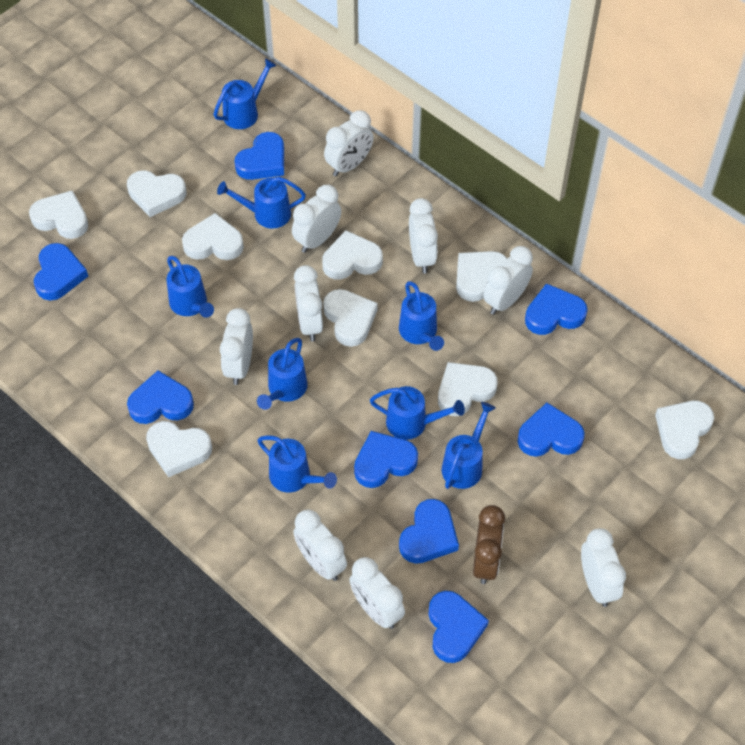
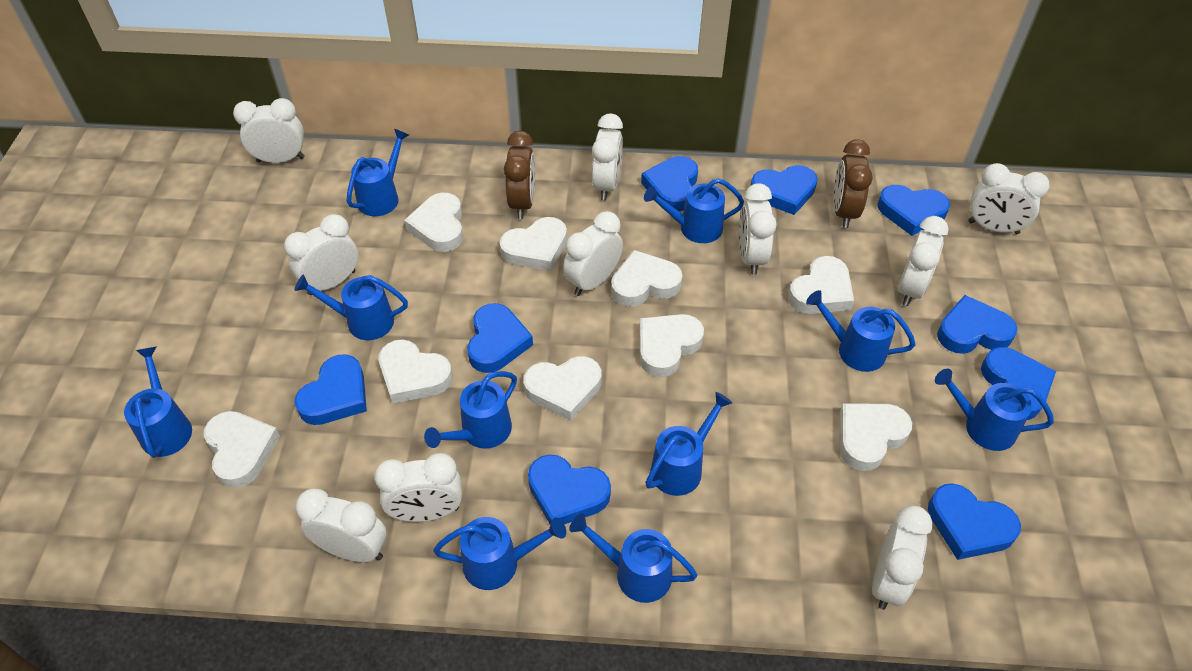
blue heart: 8 -> 9
blue watering can: 8 -> 10
brown clock: 1 -> 2
white clock: 9 -> 10

